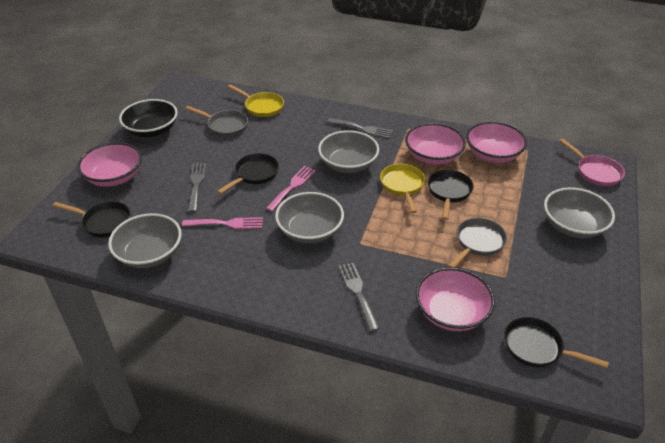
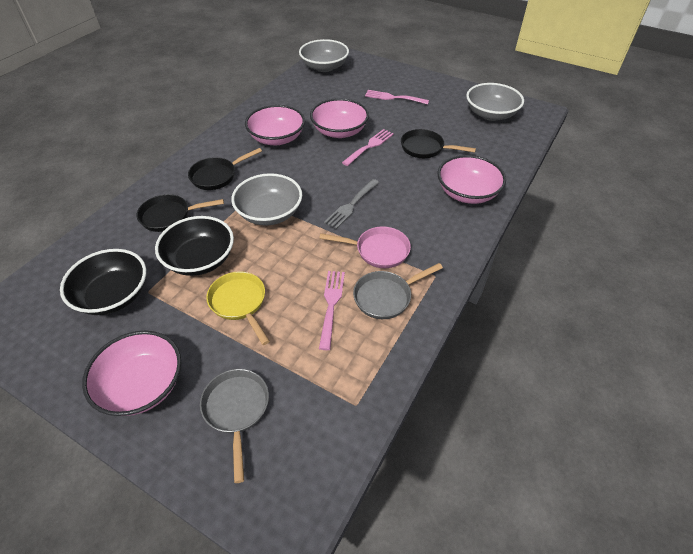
black bowl: 1 -> 2
black pan: 4 -> 3
grey bowl: 4 -> 3
grey fork: 3 -> 1
pink fork: 2 -> 3
yellow pan: 2 -> 1

